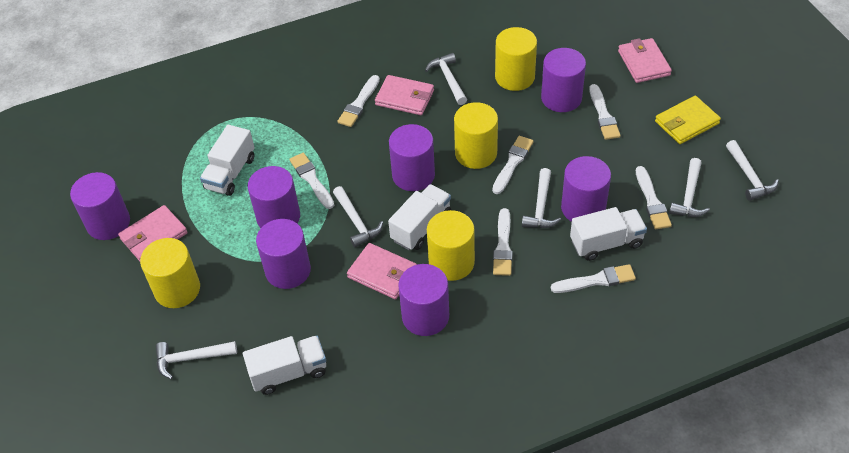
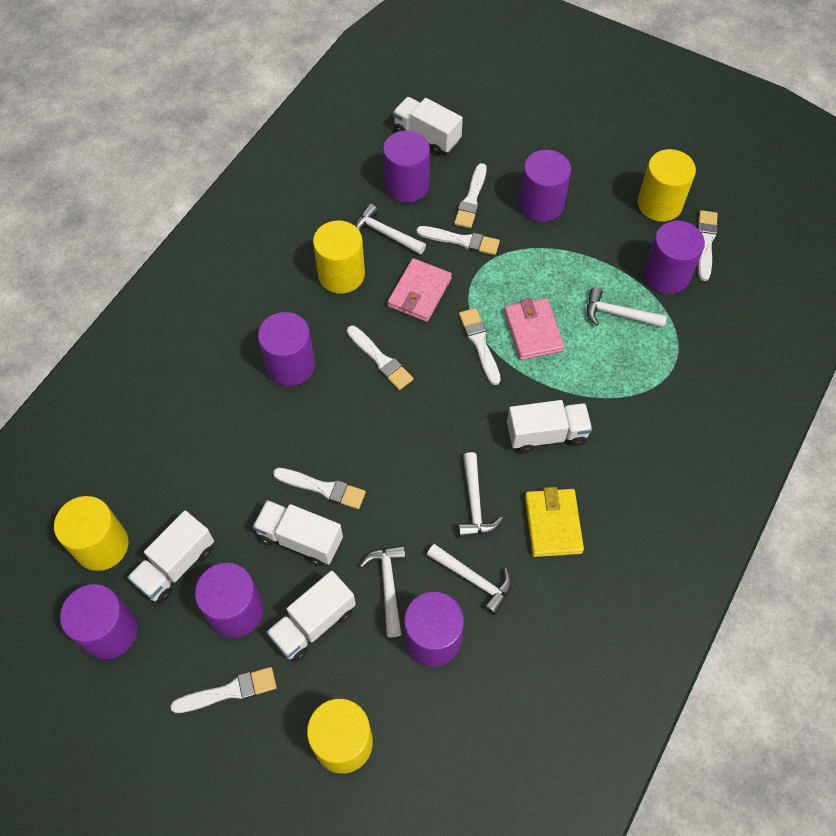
pink wallet: 4 -> 2
white hammer: 6 -> 5
white truck: 4 -> 5

